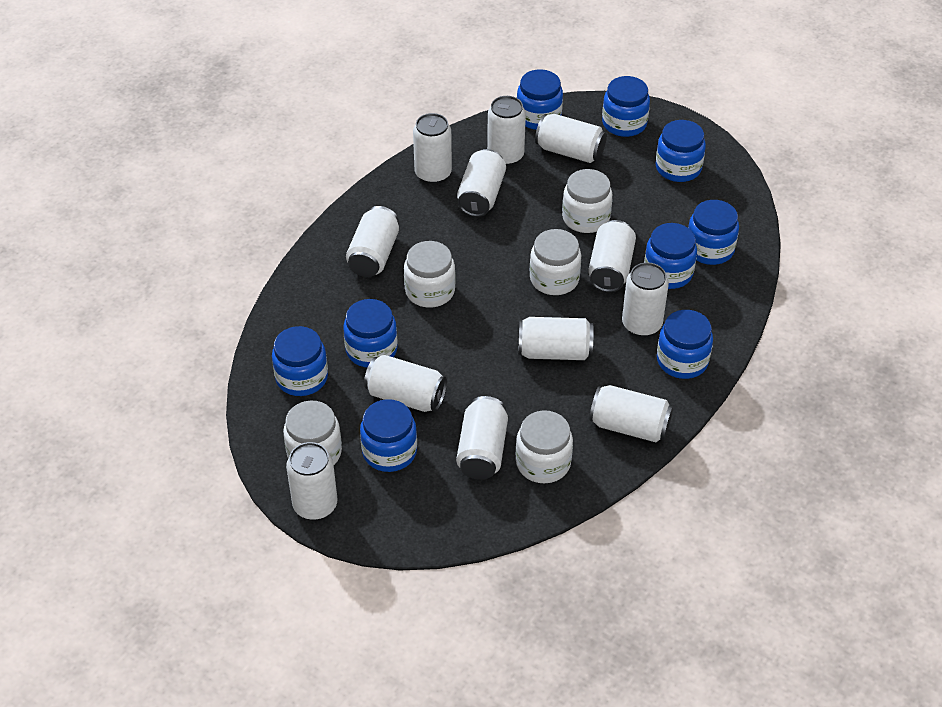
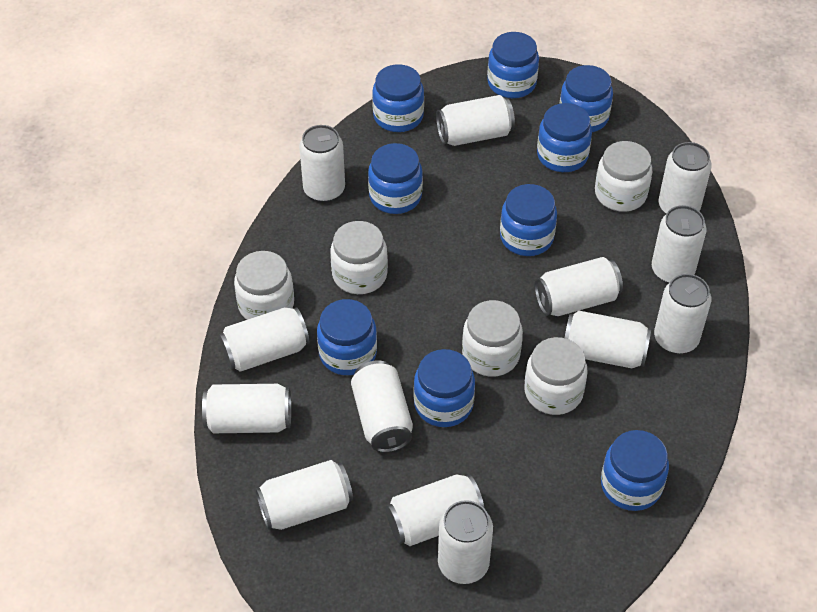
white can: 12 -> 13

